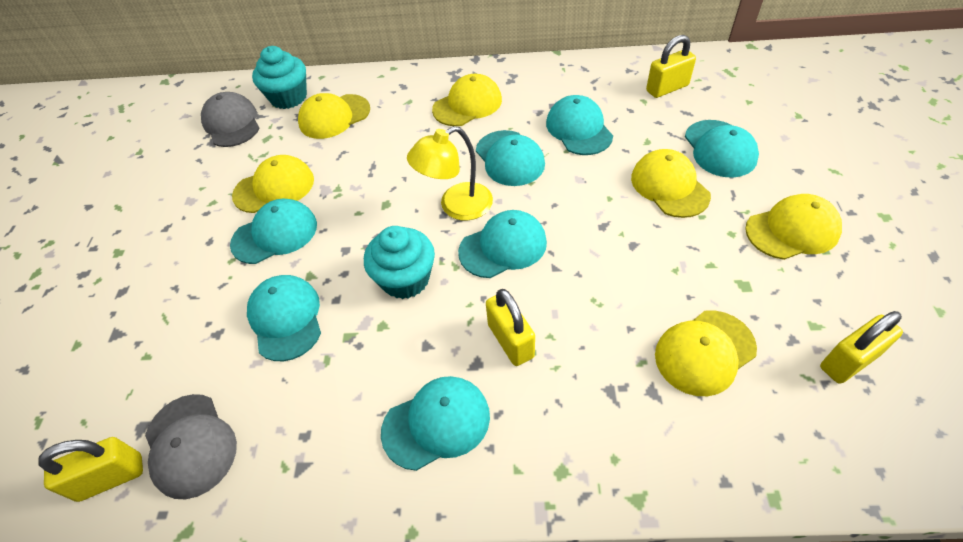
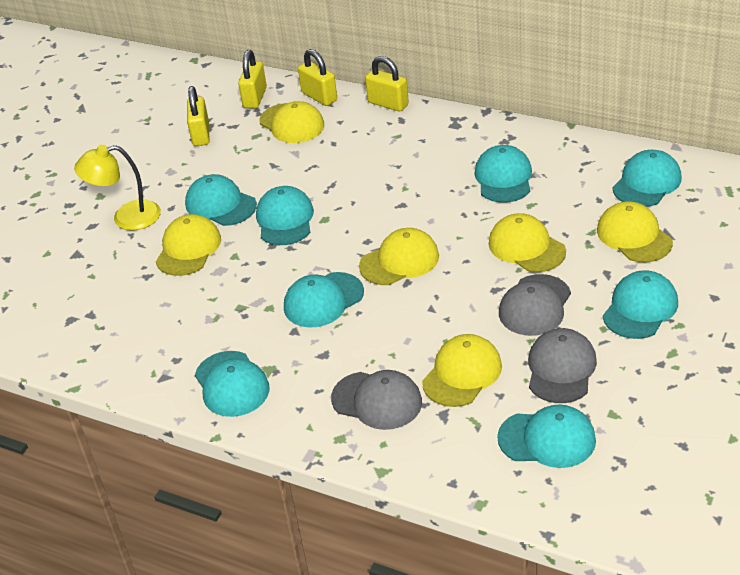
grey cap: 2 -> 3
turquoise cap: 7 -> 8
turquoise cupcake: 2 -> 0

